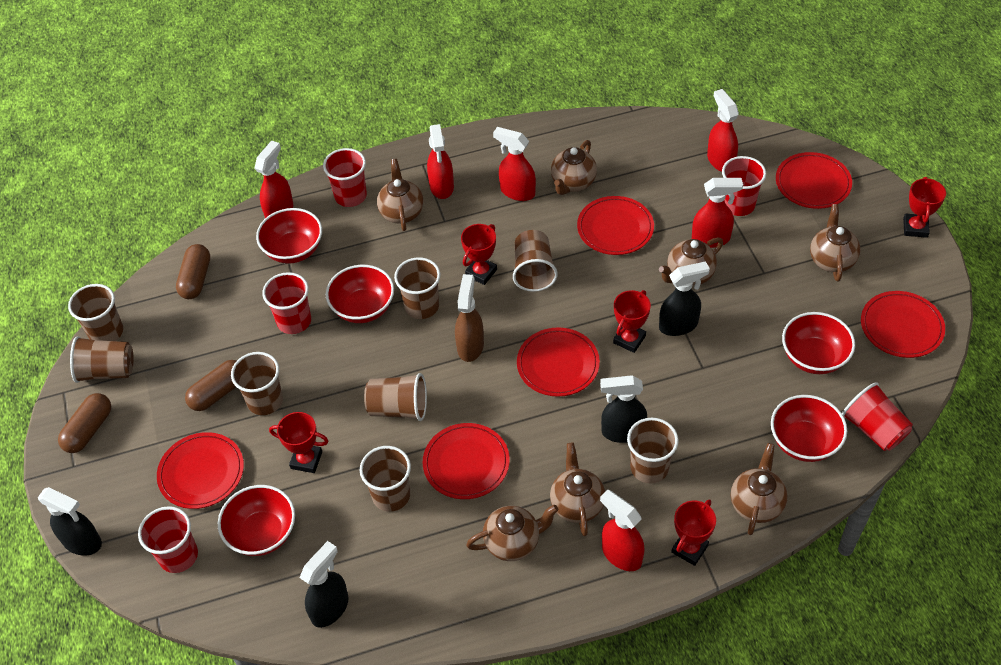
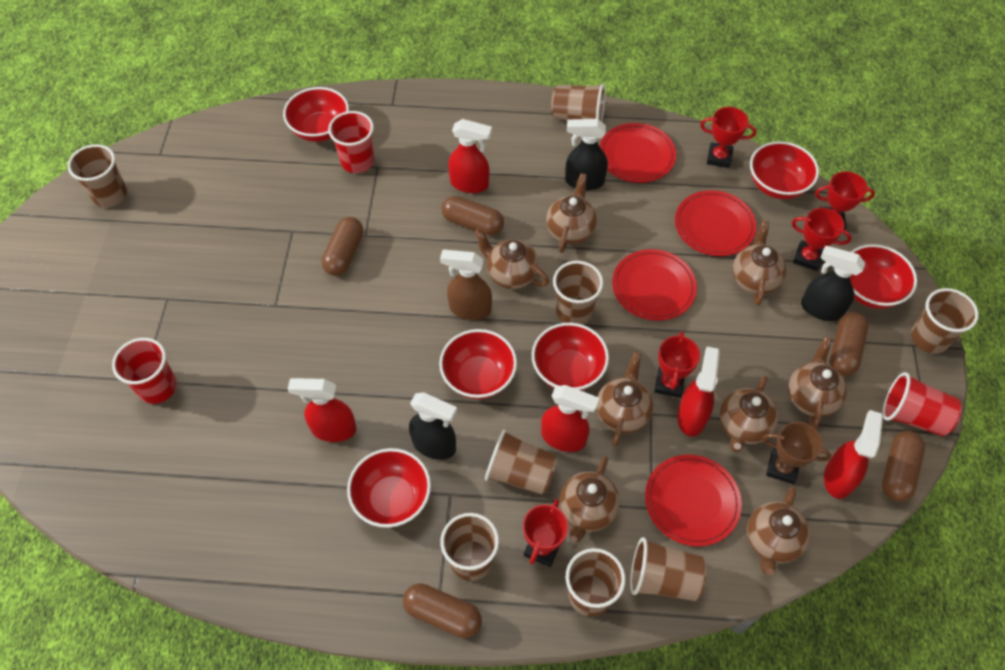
black spray bottle: 4 -> 3
brown capsule: 3 -> 5
brown teapot: 7 -> 8
brown trophy: 0 -> 1
red bowl: 5 -> 6
red cup: 5 -> 3
red plate: 6 -> 4
red spray bottle: 6 -> 5

